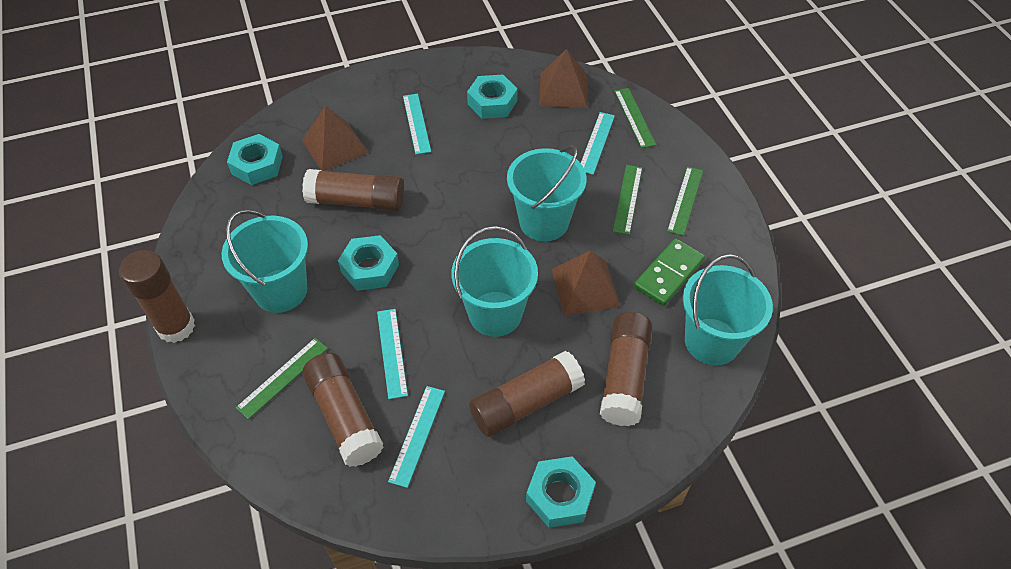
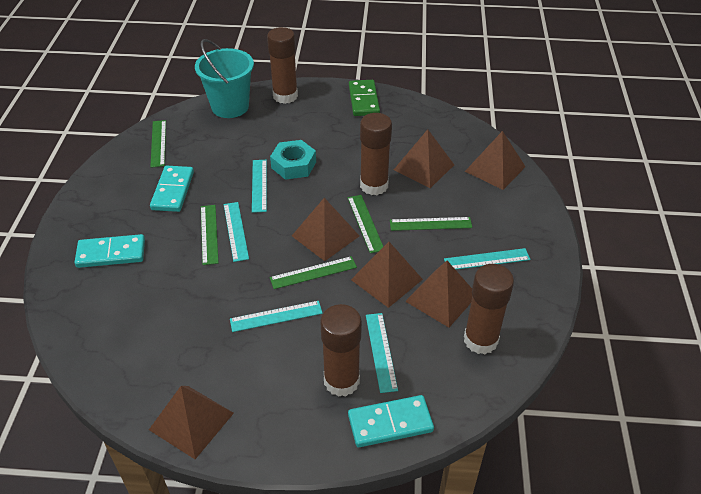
brown glue stick: 5 -> 4
brown pyramid: 3 -> 6
green ruler: 4 -> 5
turquoise bucket: 4 -> 1
turquoise domino: 0 -> 3
turquoise nut: 4 -> 1
turquoise ruler: 4 -> 5

